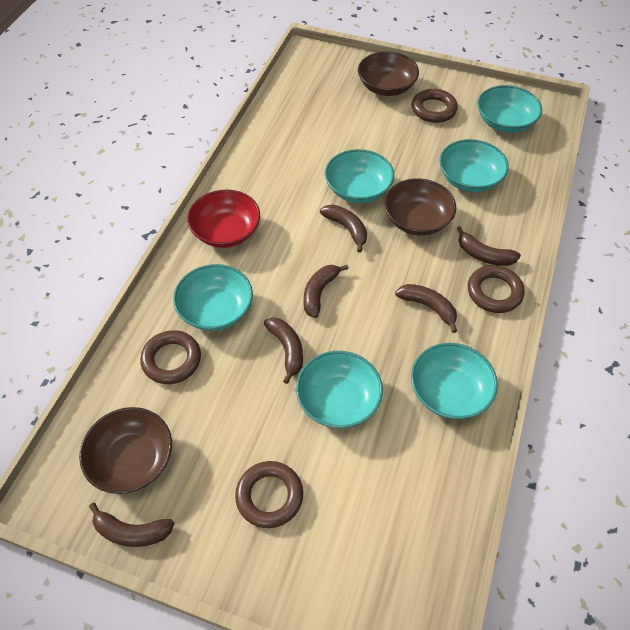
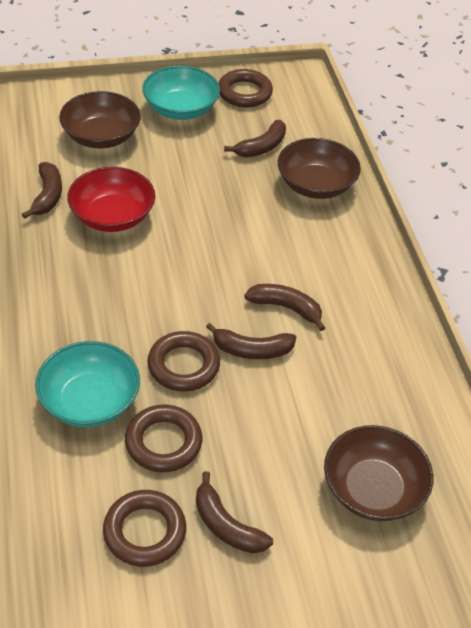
brown banana: 6 -> 5
turquoise bowl: 6 -> 2

